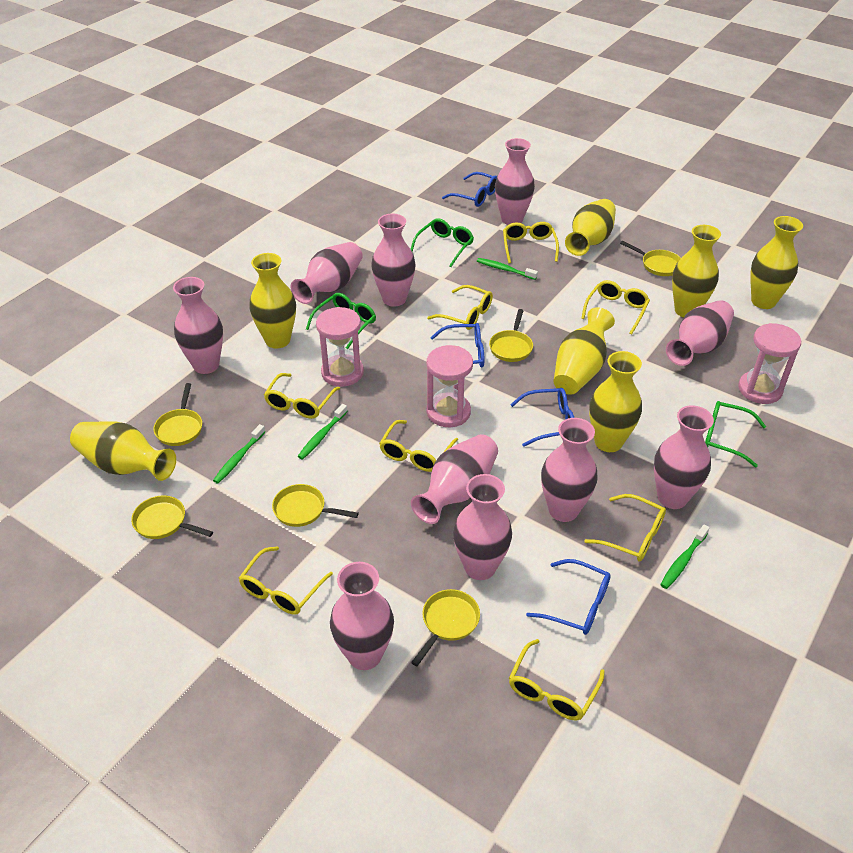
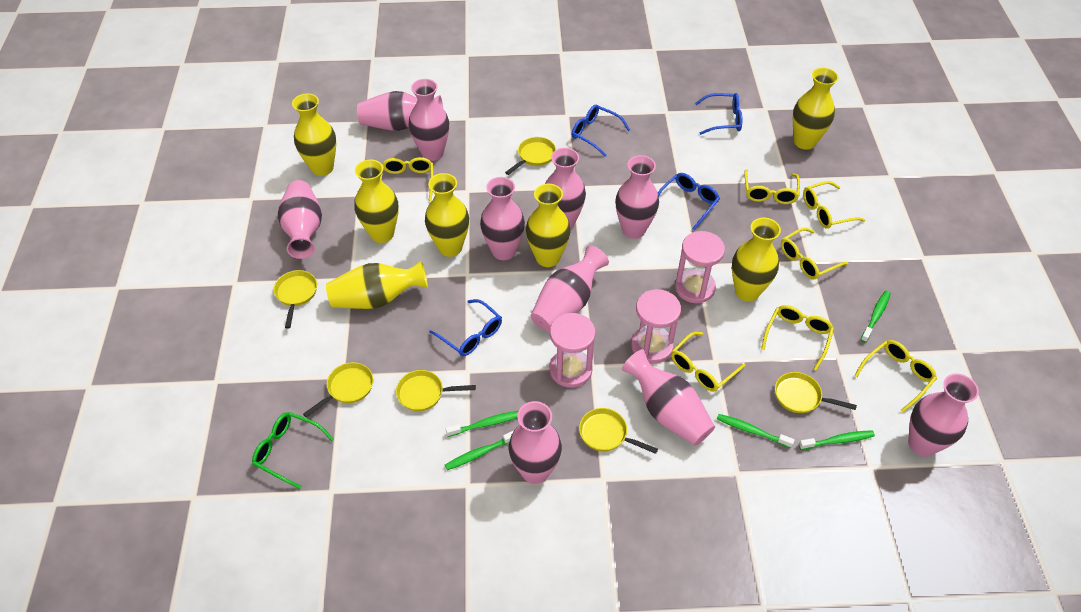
green glasses: 3 -> 1
green toothbrush: 4 -> 5
yellow glasses: 8 -> 7

